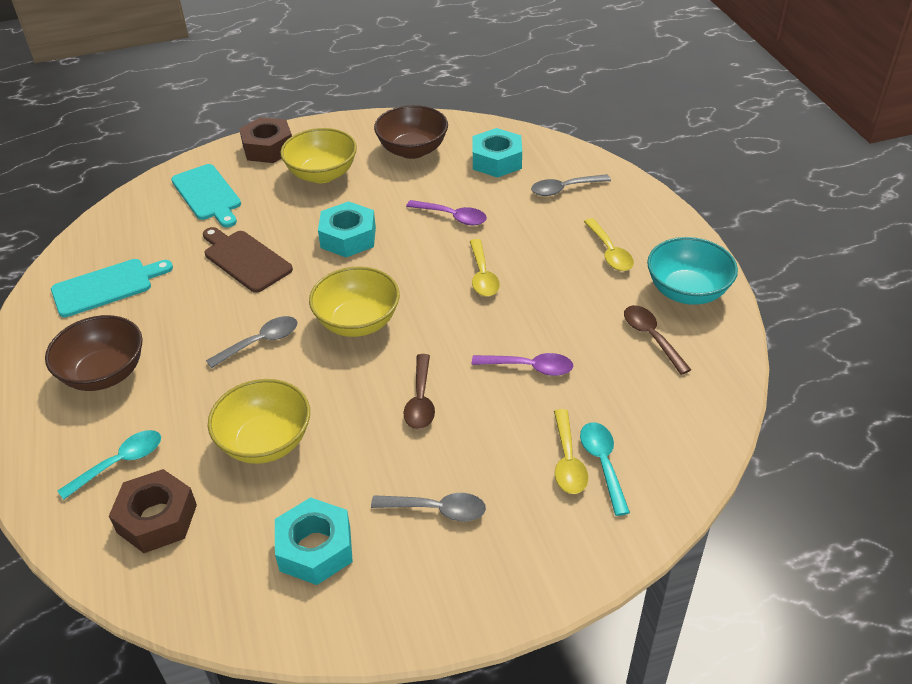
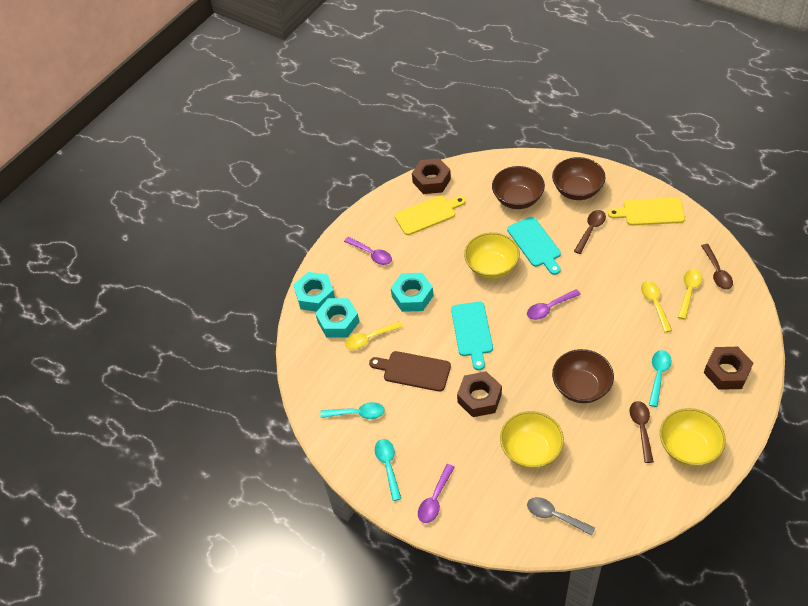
brown bowl: 2 -> 3
brown nut: 2 -> 3
brown spoon: 2 -> 3
grey spoon: 3 -> 1
purple spoon: 2 -> 3
turquoise bowl: 1 -> 0
turquoise spoon: 2 -> 3
yellow cutting board: 0 -> 2

